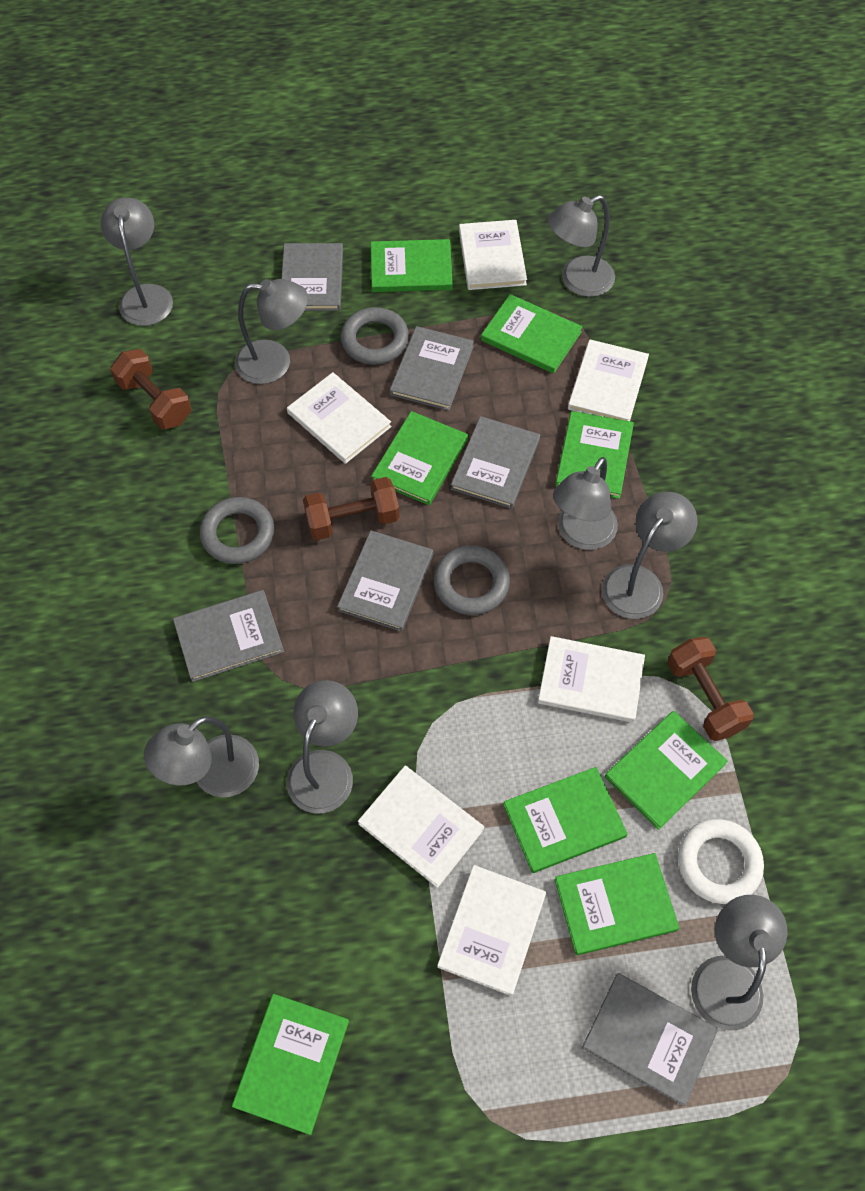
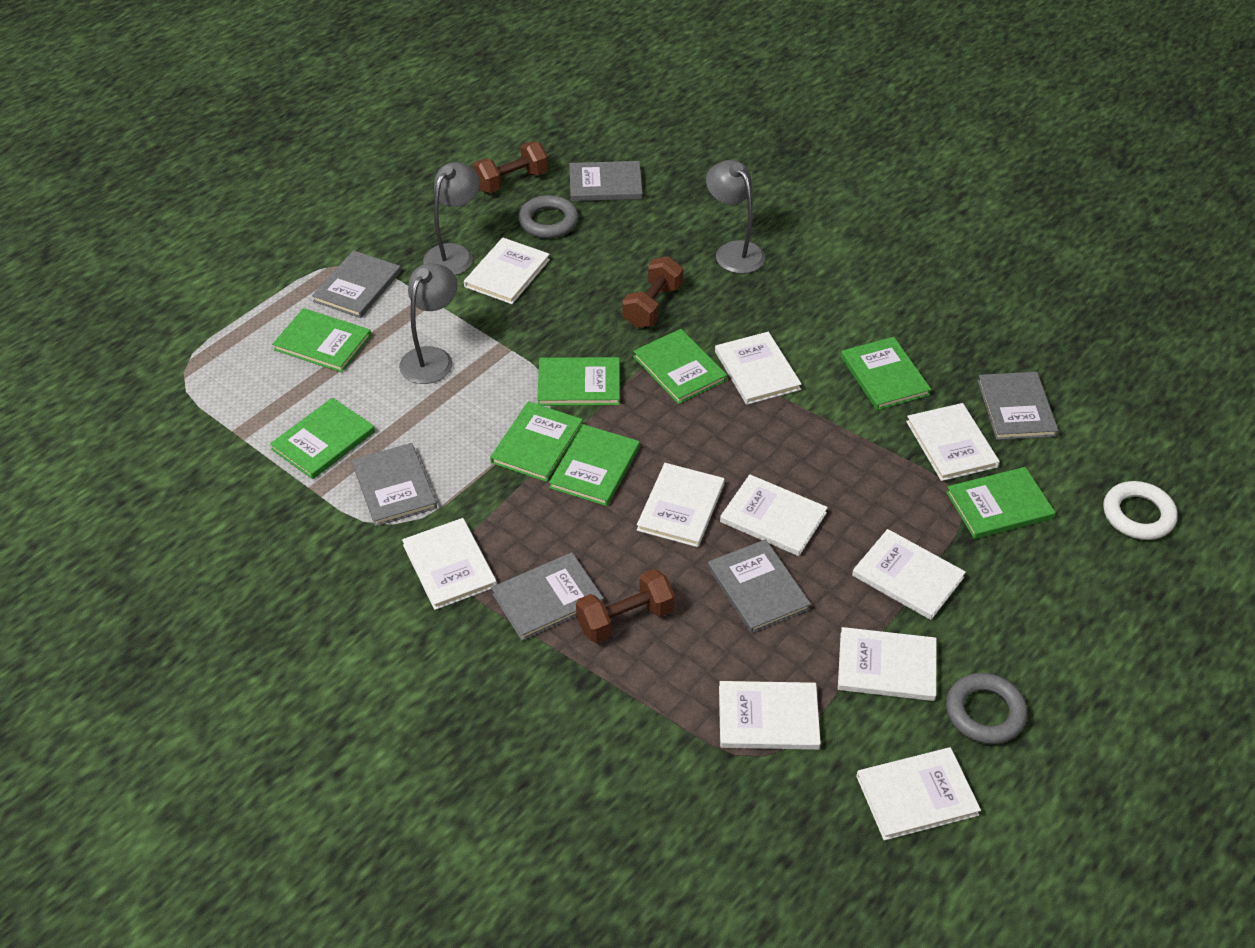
grey lamp: 8 -> 3
grey ring: 3 -> 2
white book: 6 -> 10

